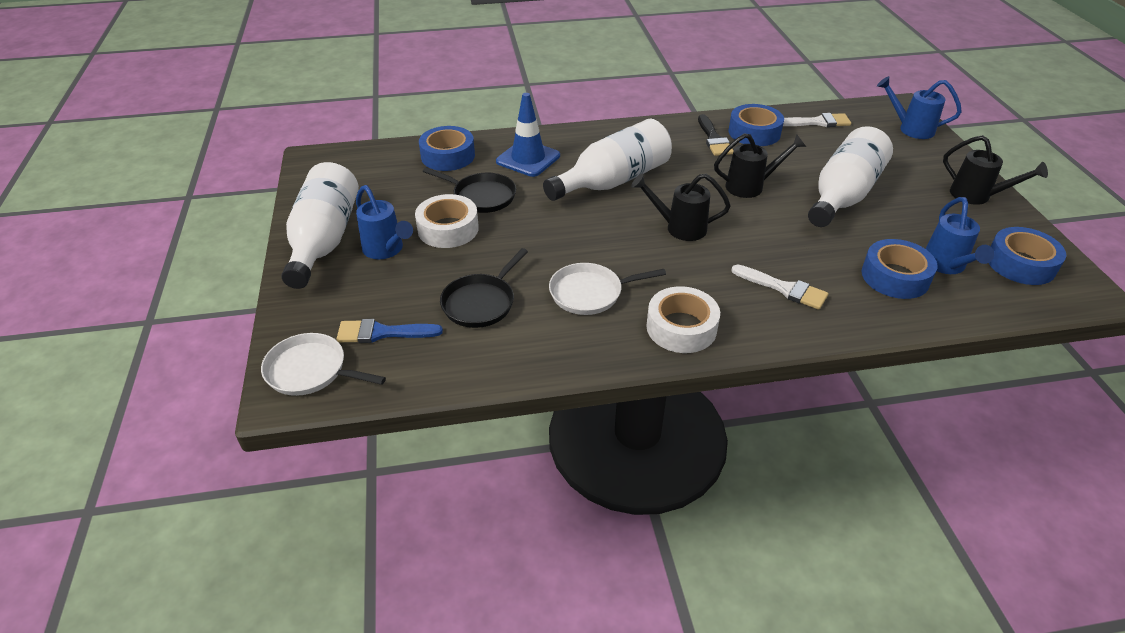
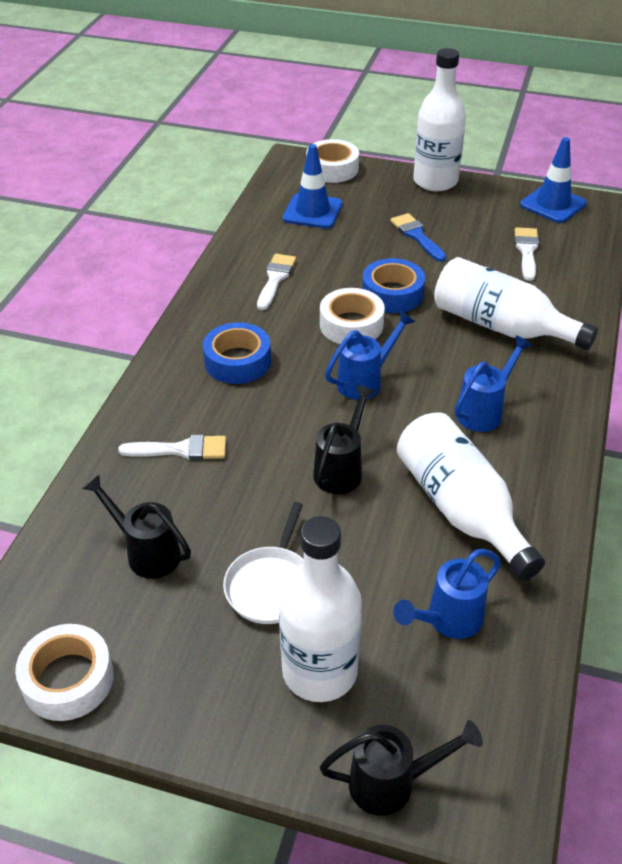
black brush: 1 -> 0
black pan: 2 -> 0
blue tape: 4 -> 2
blue traffic cone: 1 -> 2
white bottle: 3 -> 4
white brush: 2 -> 3
white pan: 2 -> 1
white tape: 2 -> 3

